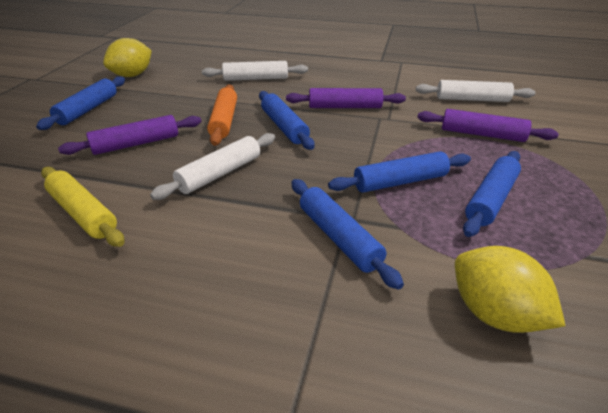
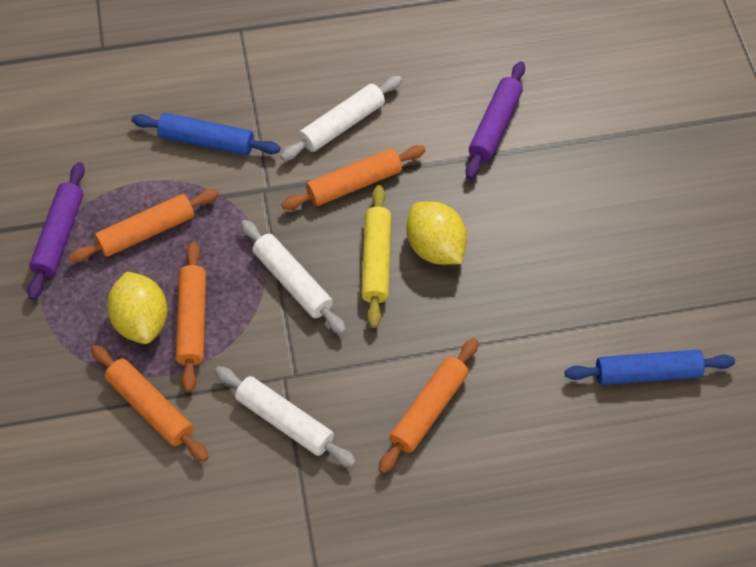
blue rolling pin: 5 -> 2
orange rolling pin: 1 -> 5
purple rolling pin: 3 -> 2

